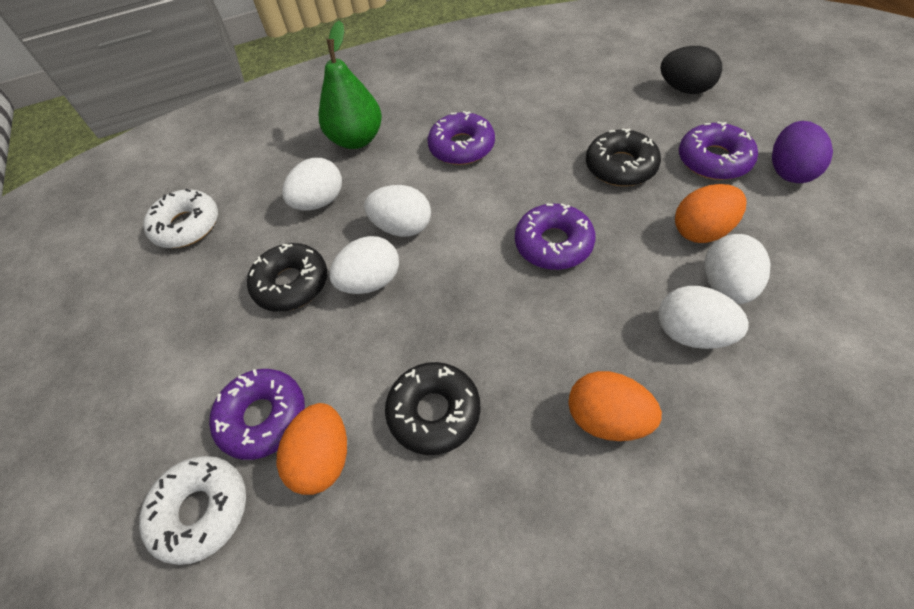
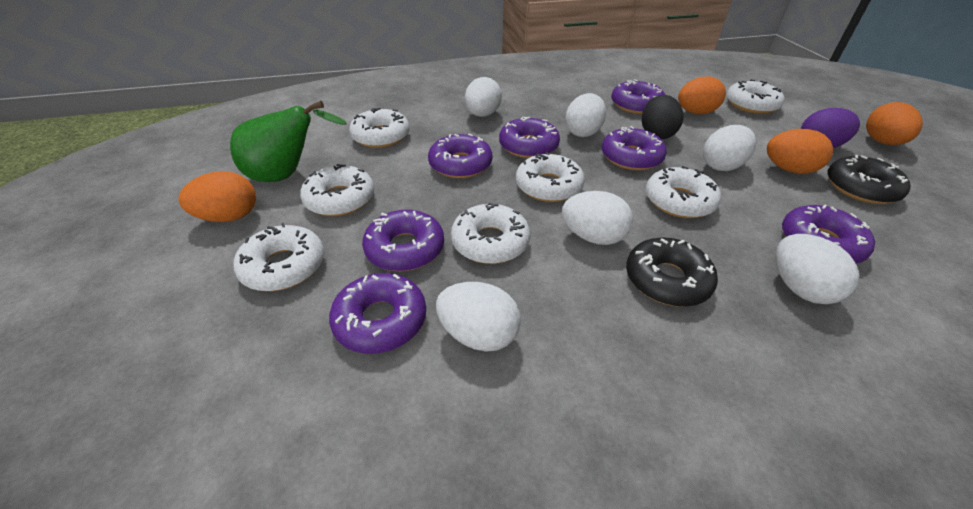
black donut: 3 -> 2
orange egg: 3 -> 4
purple donut: 4 -> 7
white donut: 2 -> 7
white egg: 5 -> 6

